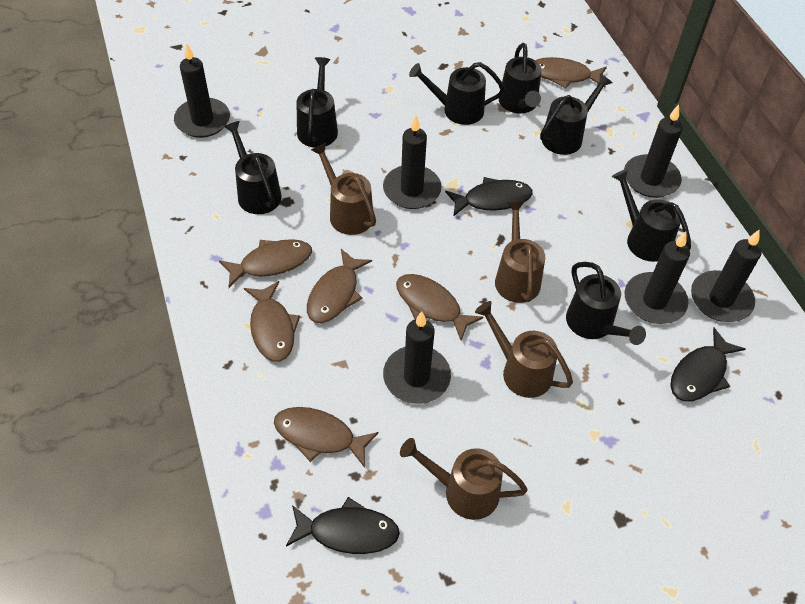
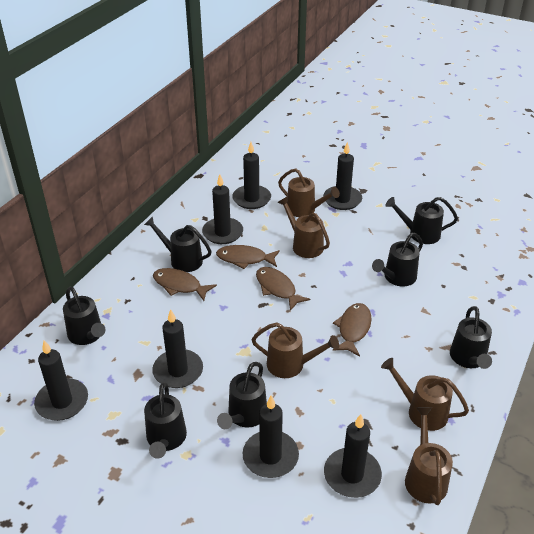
black candle: 6 -> 7
black fish: 3 -> 0
brown fish: 6 -> 4
brown watering can: 4 -> 5

